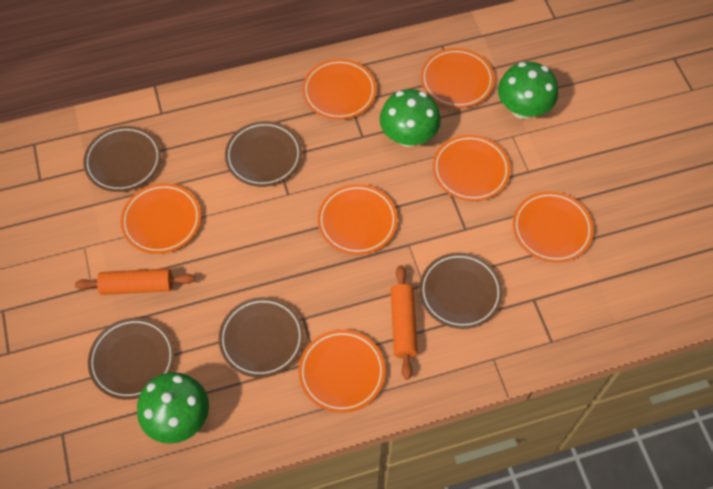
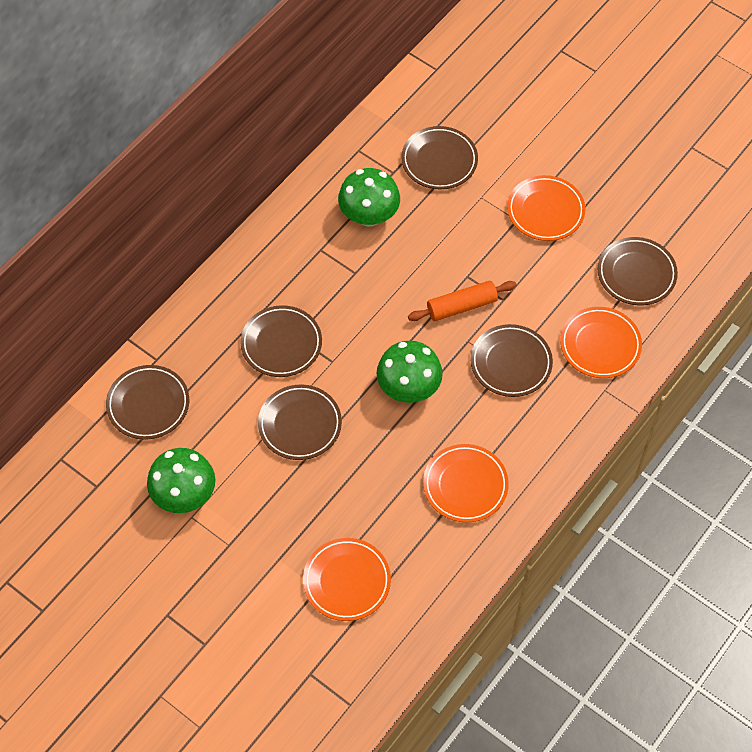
brown plate: 5 -> 6
orange plate: 7 -> 4
orange rolling pin: 2 -> 1

